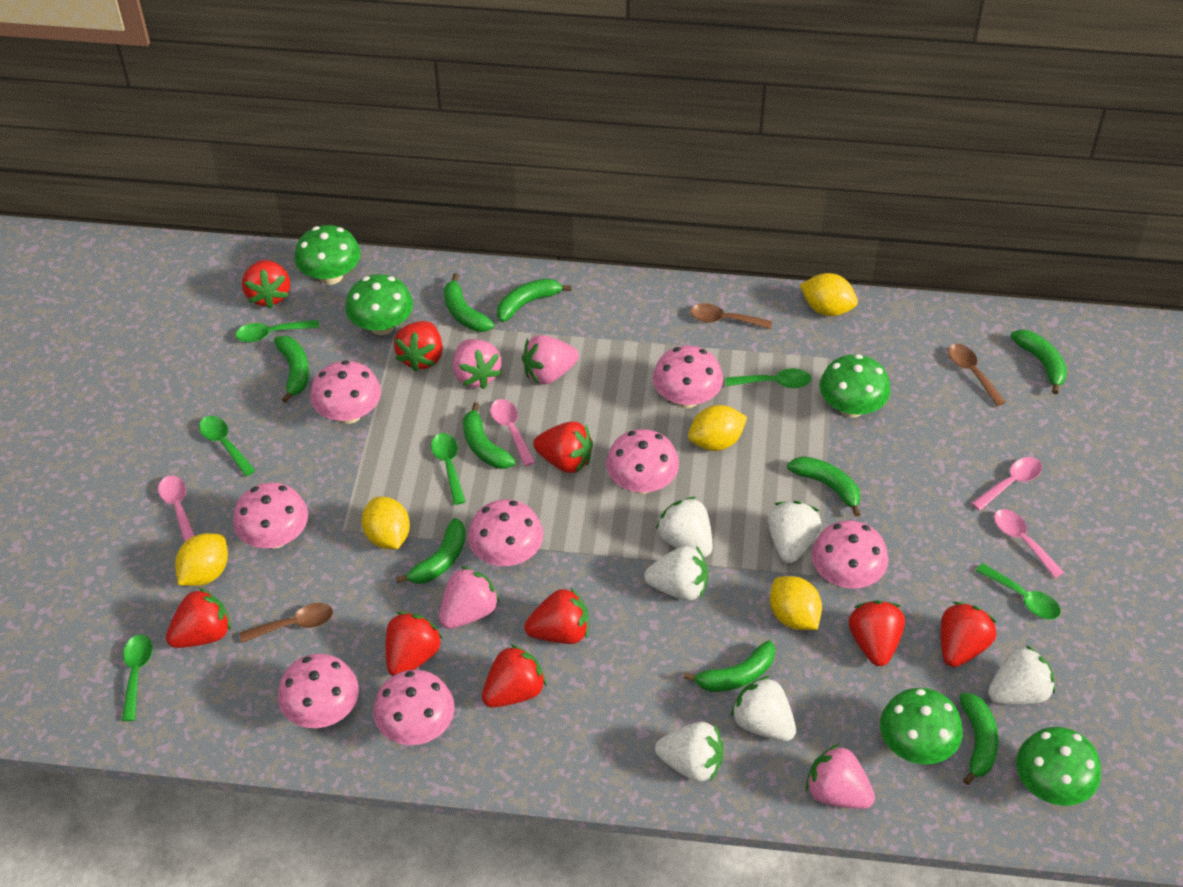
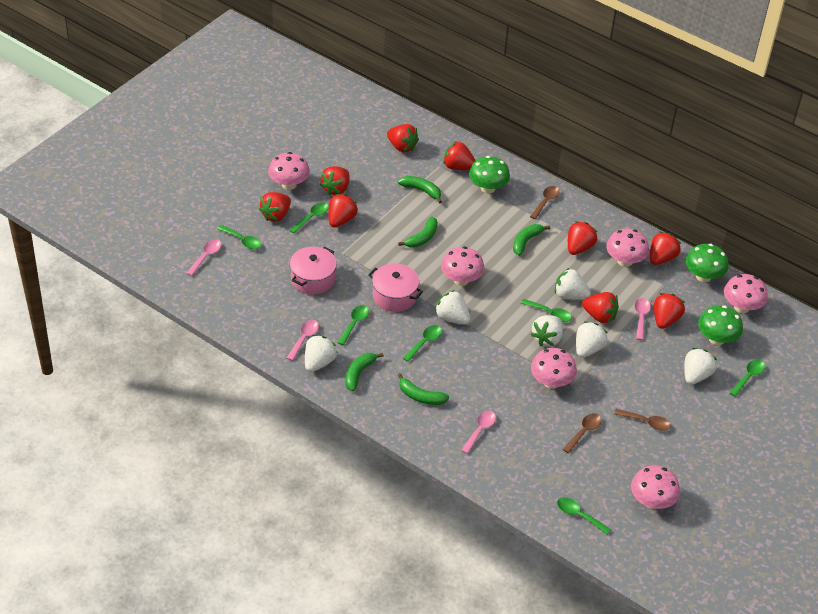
green banana: 9 -> 5
green mushroom: 5 -> 3
green spoon: 6 -> 7
pink mushroom: 8 -> 6
pink pot: 0 -> 2
pink strawberry: 4 -> 0
yellow lemon: 5 -> 0

